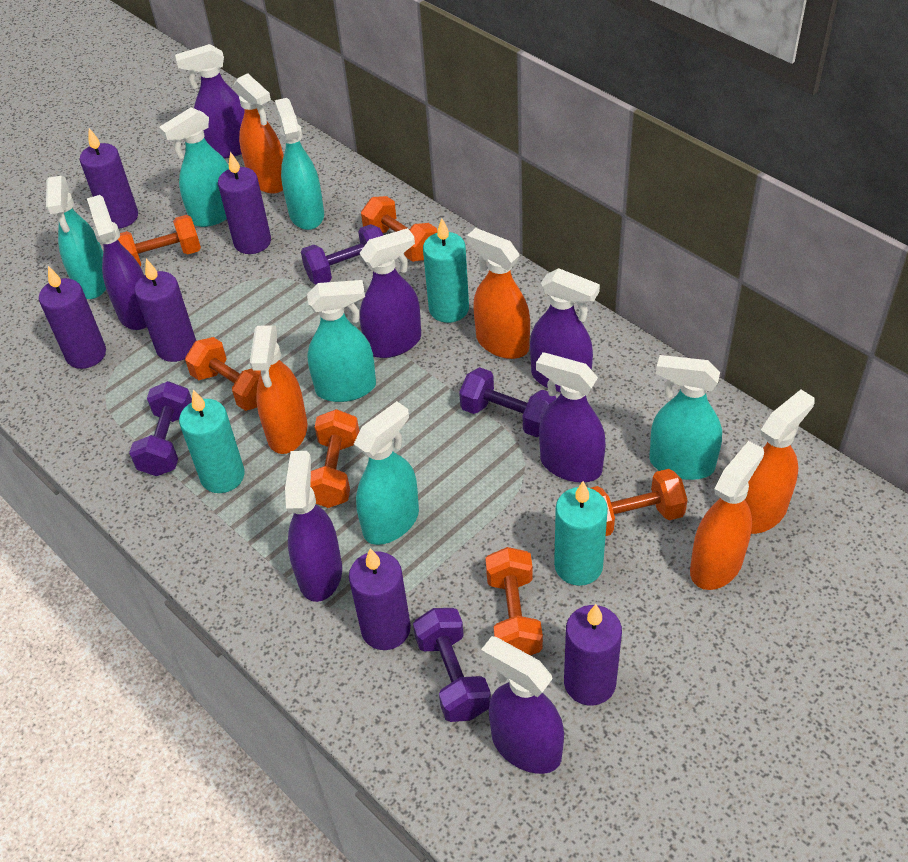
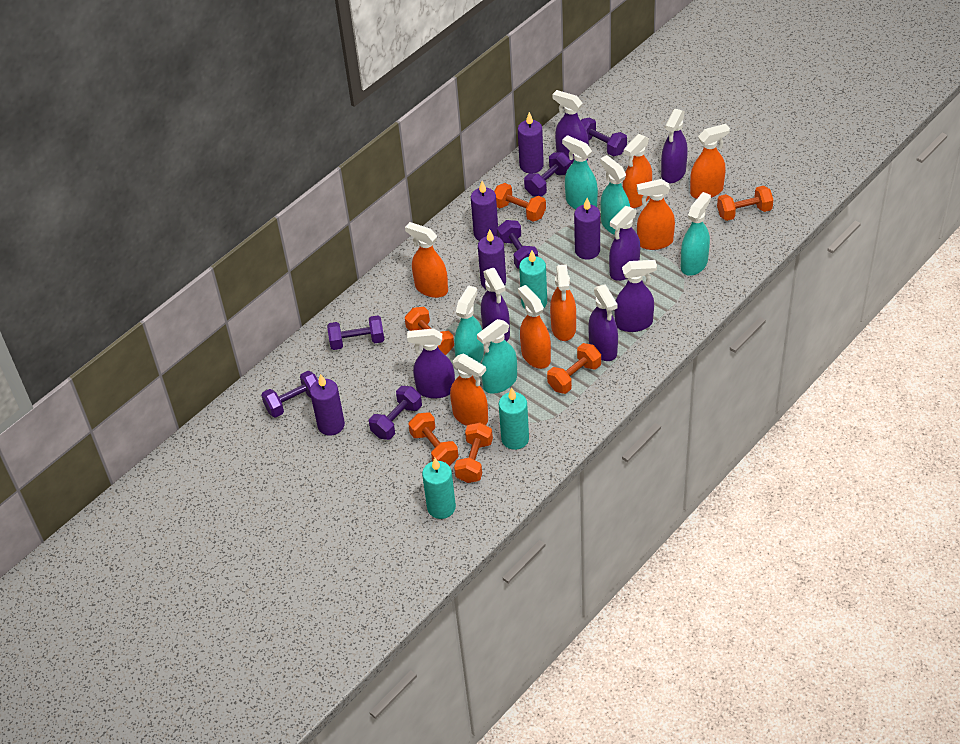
orange spray bottle: 5 -> 7
purple candle: 6 -> 5
purple dumbbell: 4 -> 6
turquoise spray bottle: 6 -> 5

